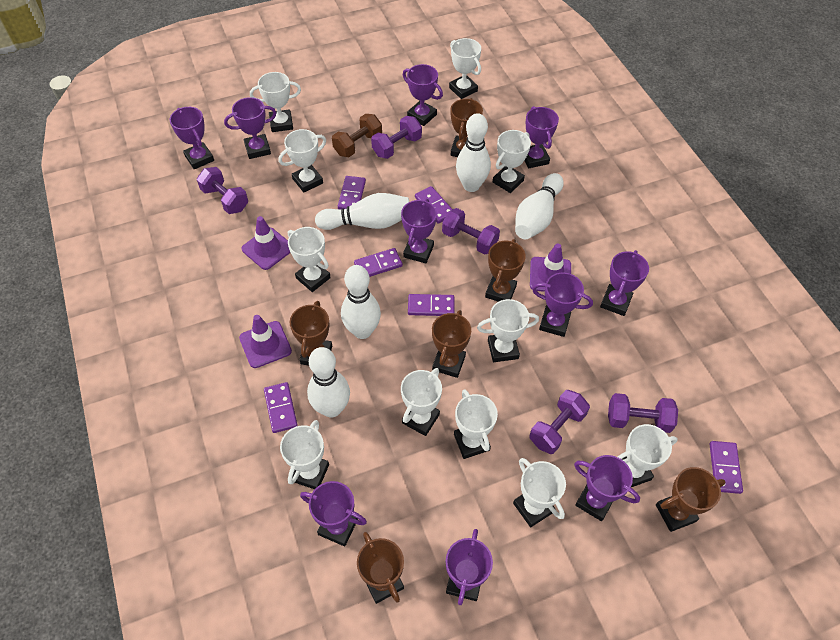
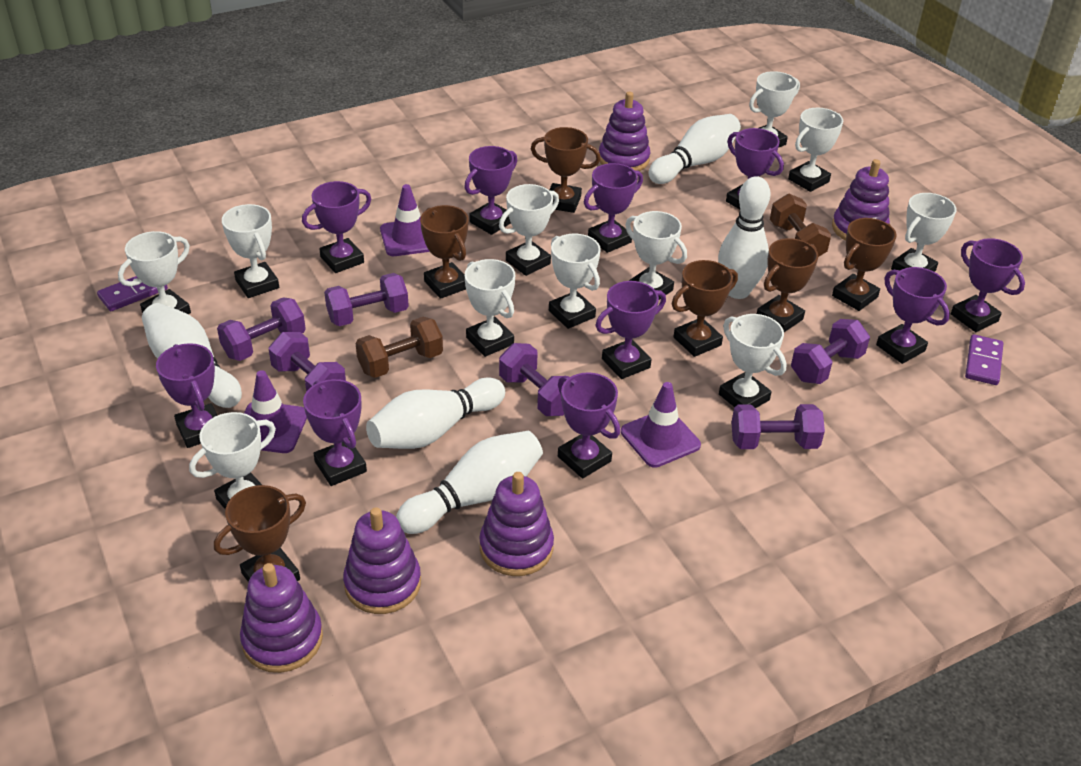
brown dumbbell: 1 -> 2
purple domino: 6 -> 2
purple dumbbell: 5 -> 6
purple stacking toy: 0 -> 5

